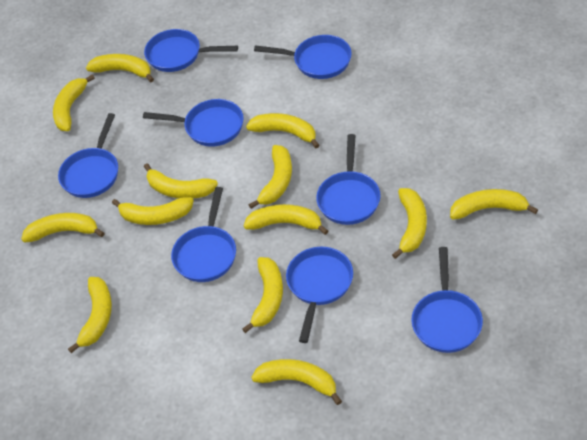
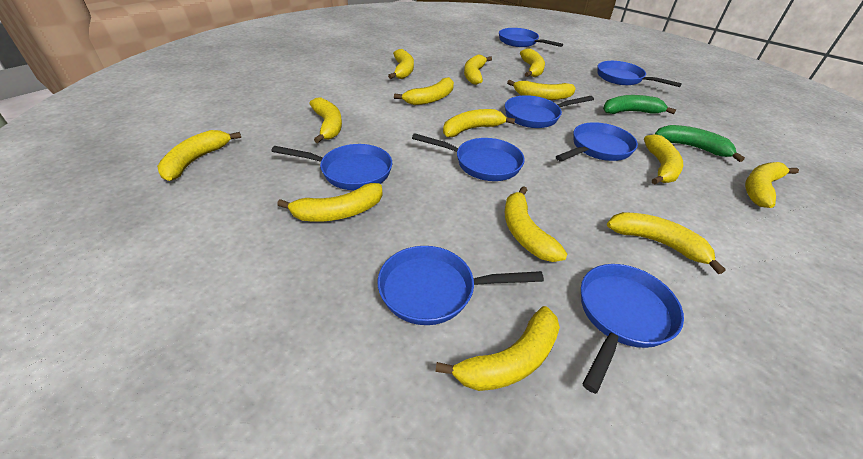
green banana: 0 -> 2
yellow banana: 13 -> 14

